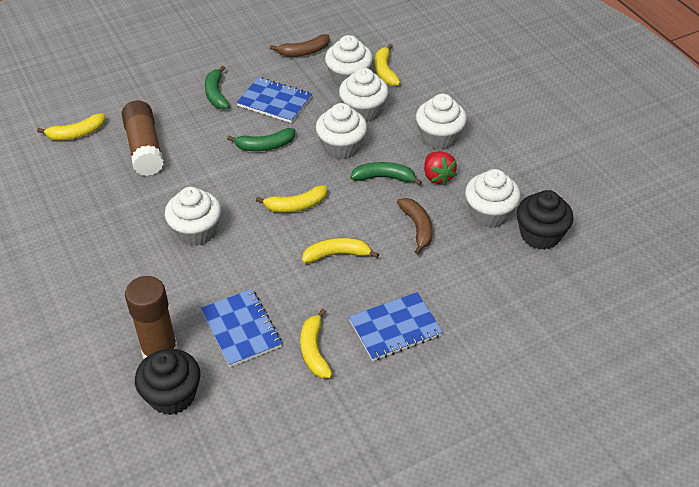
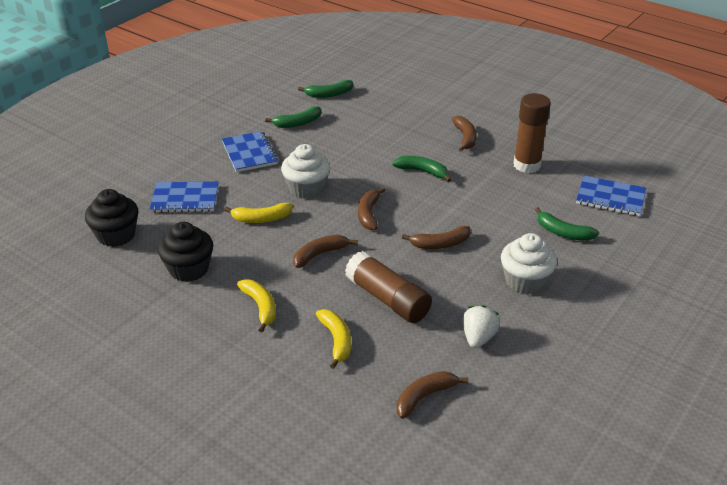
brown banana: 2 -> 5
green banana: 3 -> 4
red strawberry: 1 -> 0
white cupcake: 6 -> 2
white strawberry: 0 -> 1
yellow banana: 5 -> 3

